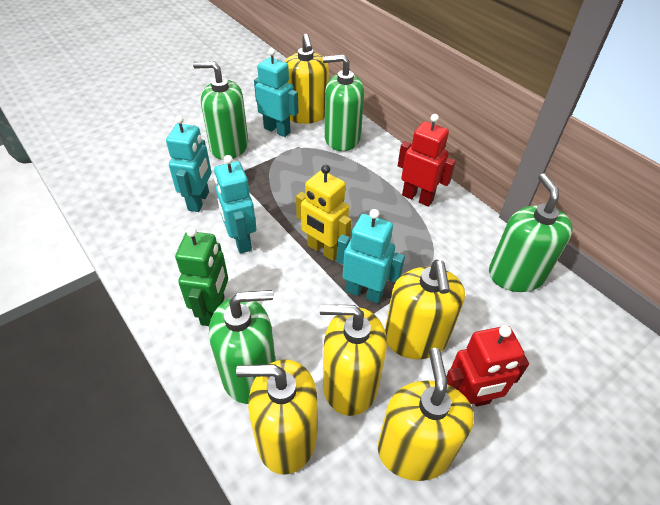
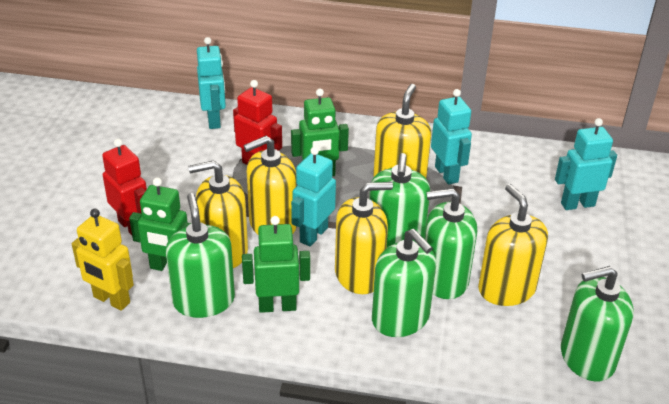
green robot: 1 -> 3
green soap dispenser: 4 -> 5

